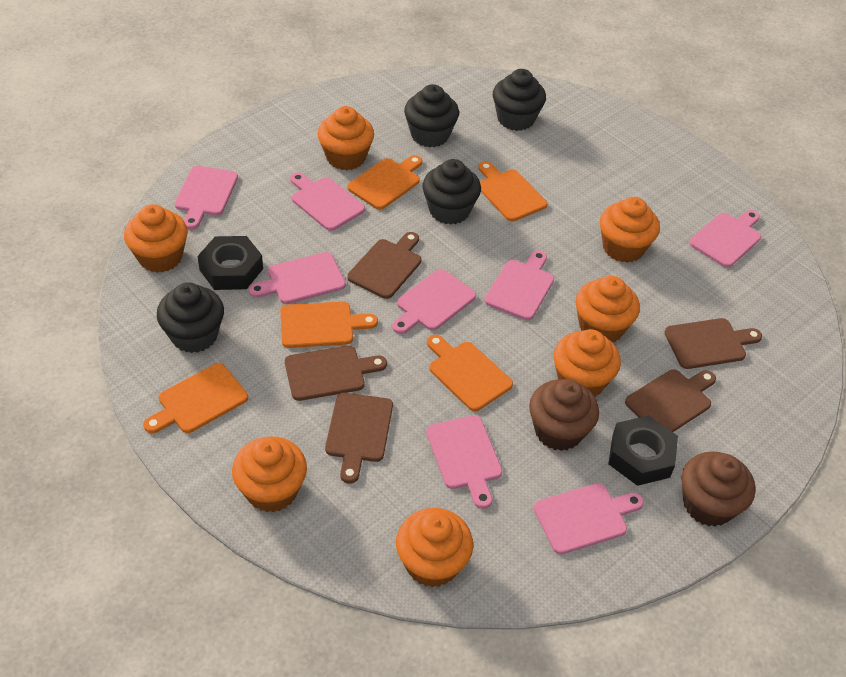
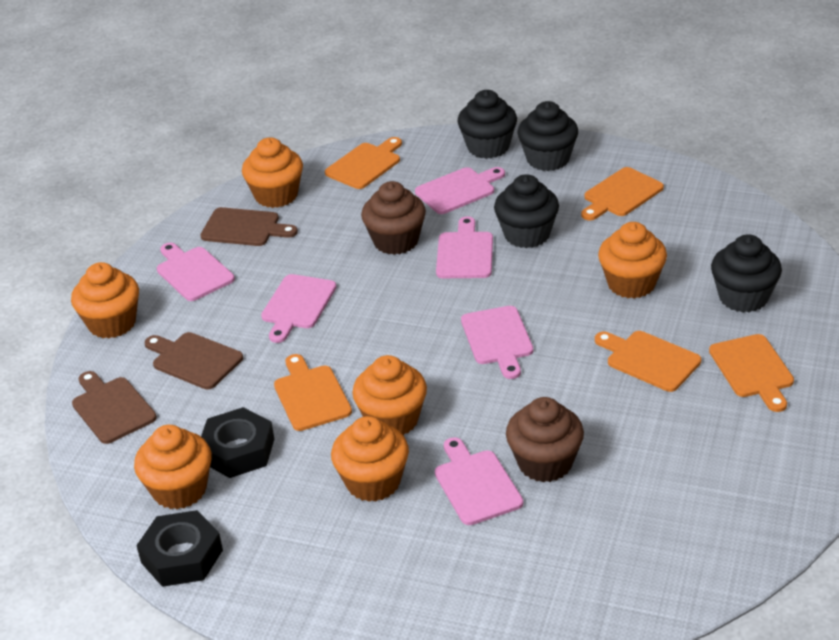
brown cutting board: 5 -> 3
orange cupcake: 7 -> 6
pink cutting board: 8 -> 6

